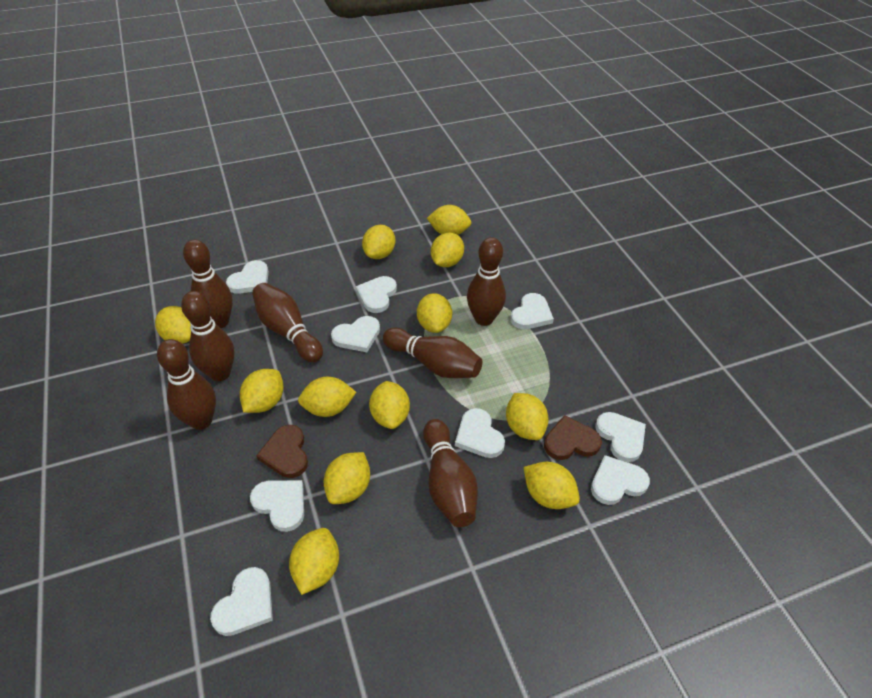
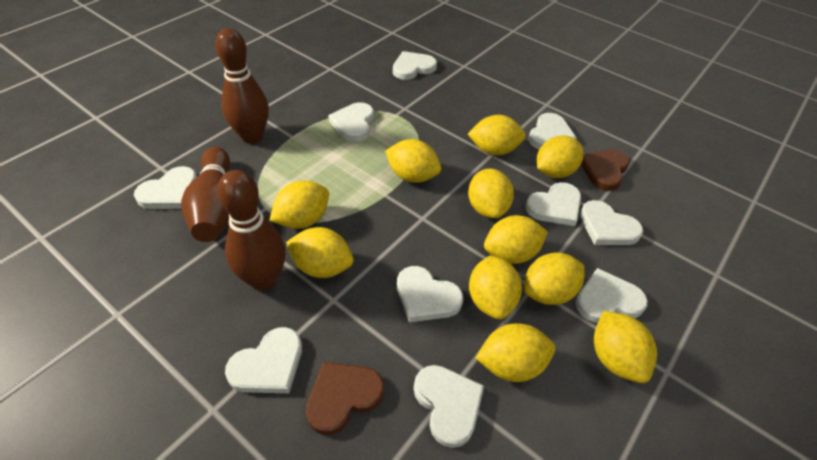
brown bowling pin: 7 -> 3
white heart: 9 -> 10
yellow lemon: 12 -> 11

